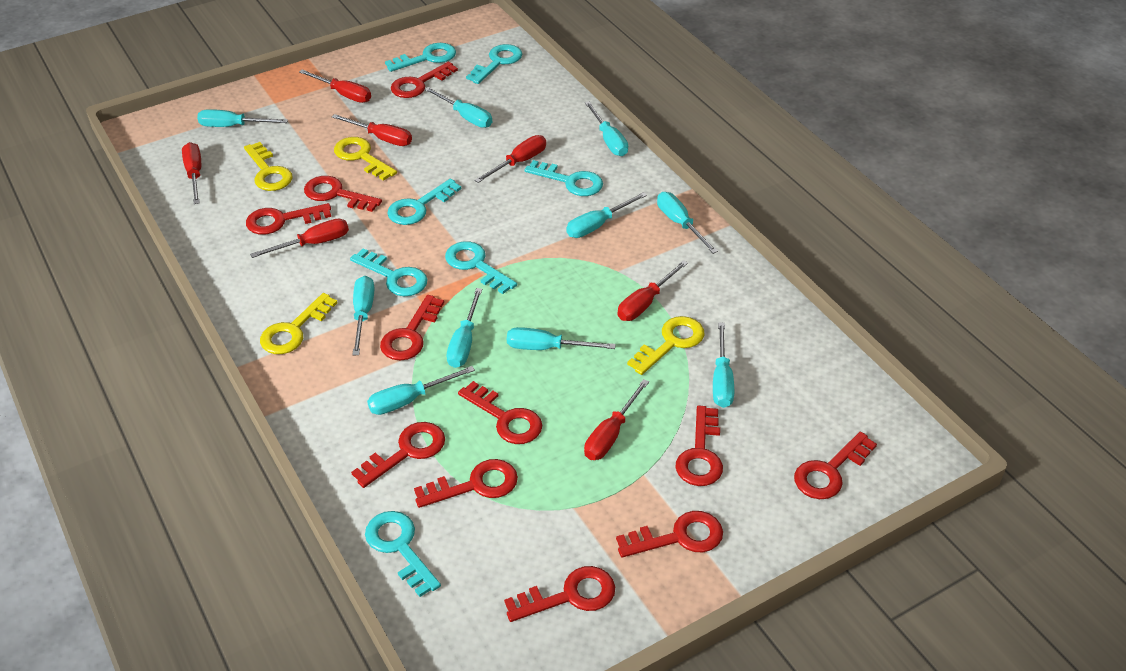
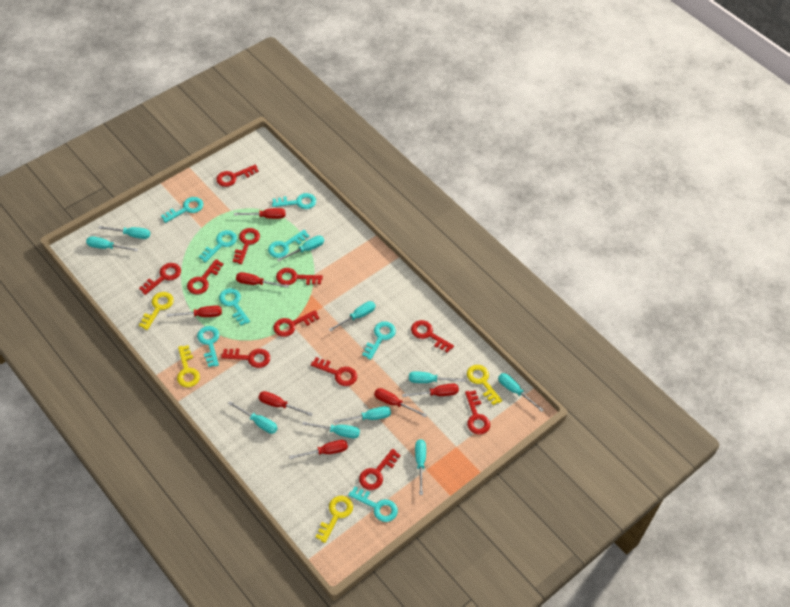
turquoise key: 7 -> 8

